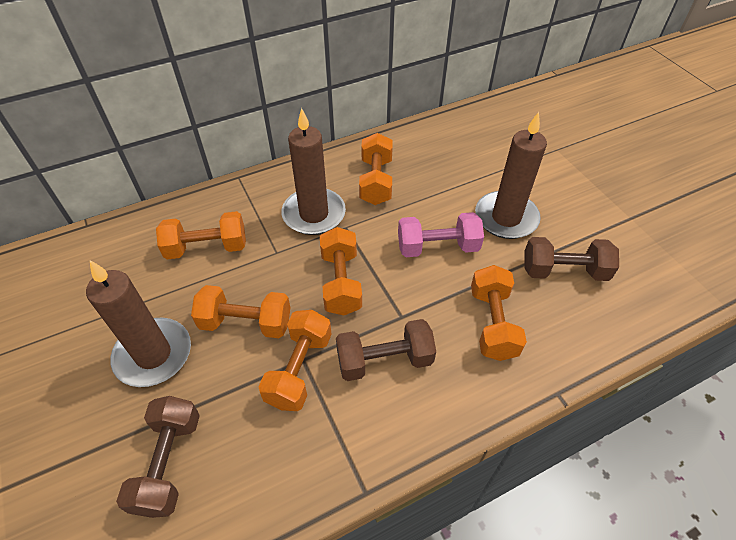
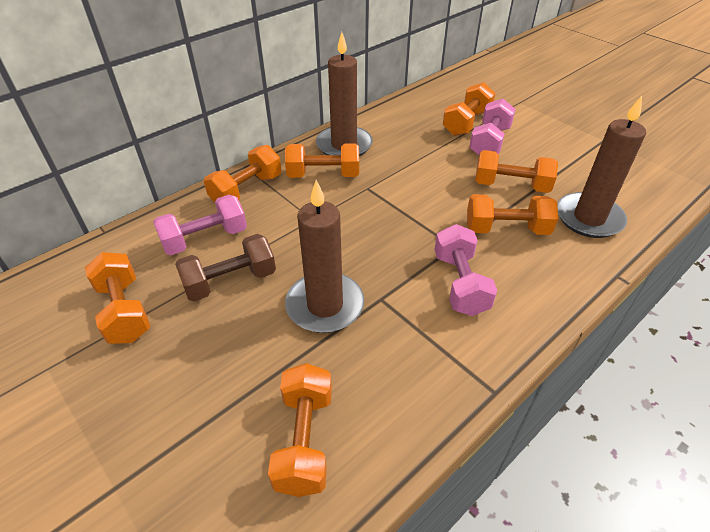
brown dumbbell: 3 -> 1
orange dumbbell: 6 -> 7
pink dumbbell: 1 -> 3

